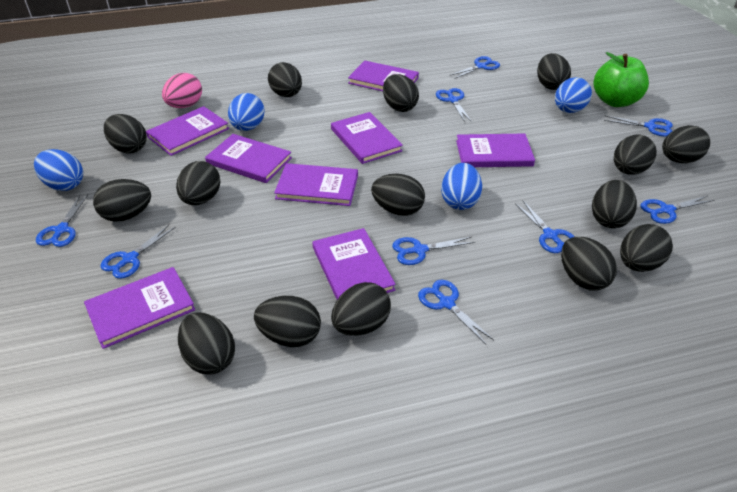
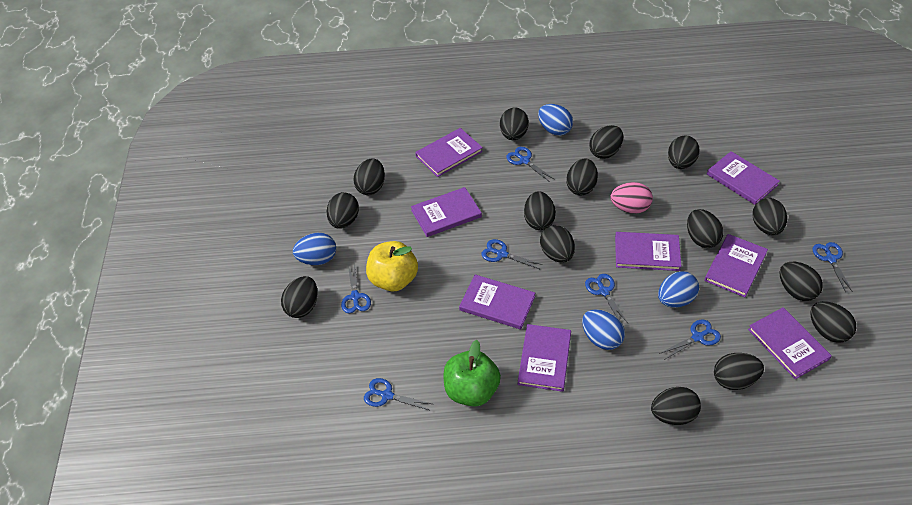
blue scissors: 9 -> 7
yellow apple: 0 -> 1

